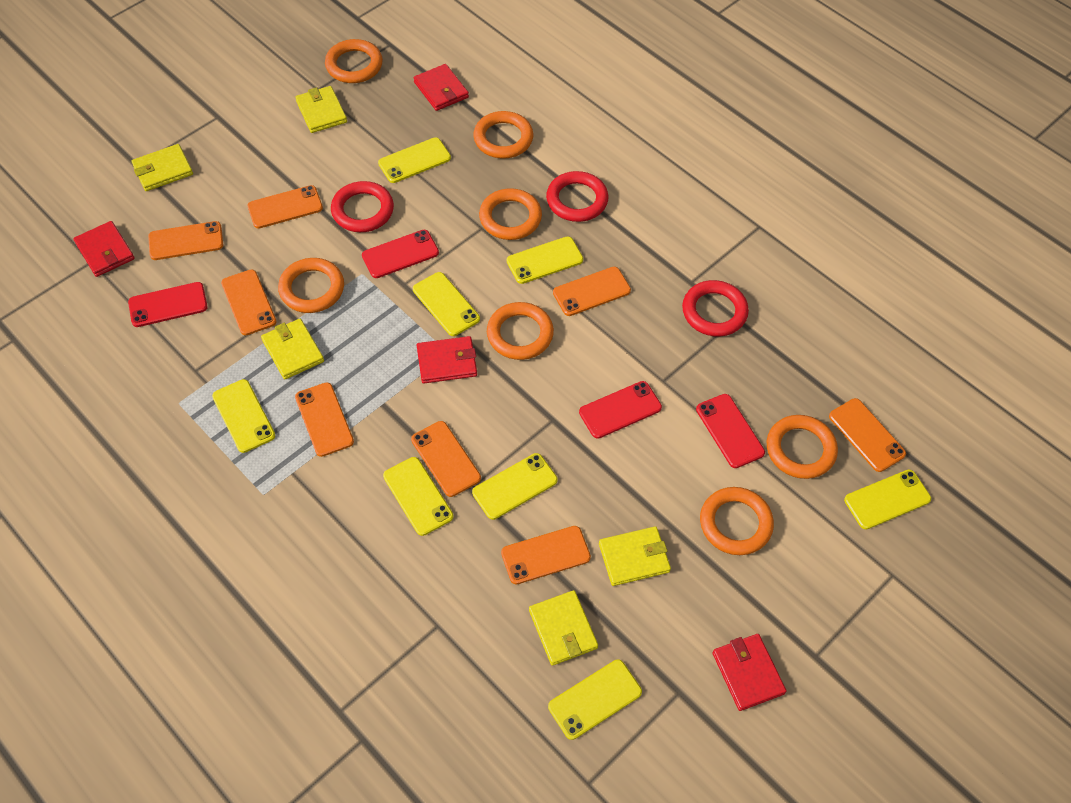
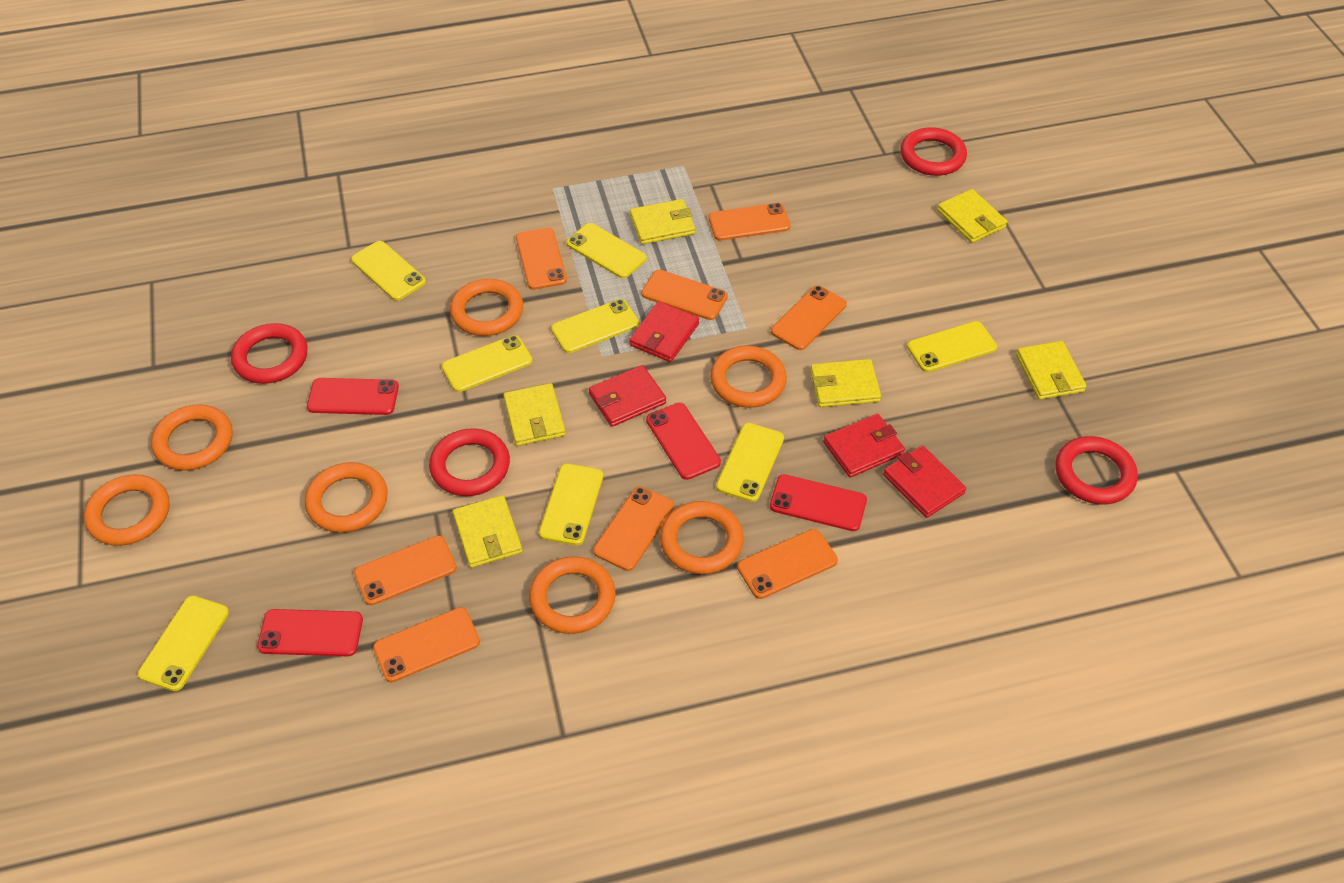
red ring: 3 -> 4
yellow wallet: 5 -> 6

